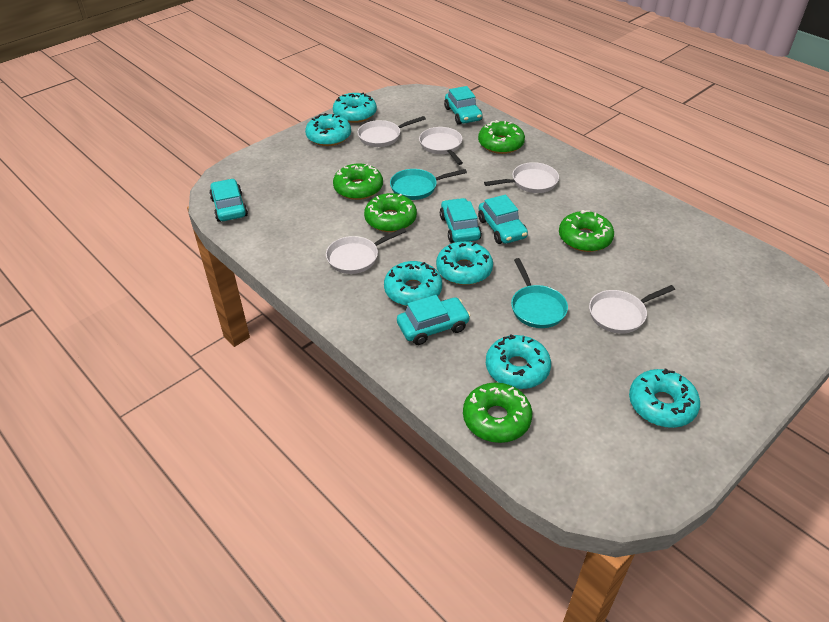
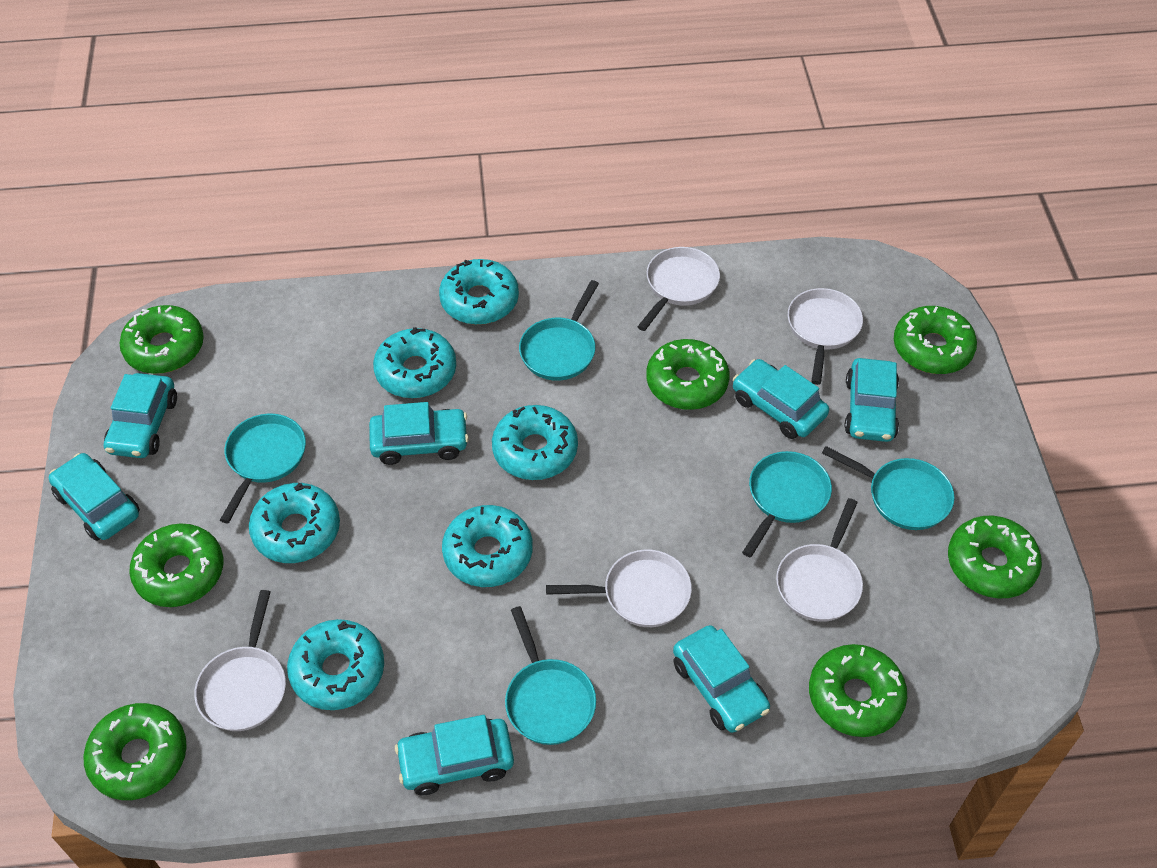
green donut: 5 -> 7
turquoise car: 5 -> 7
turquoise pan: 2 -> 5

